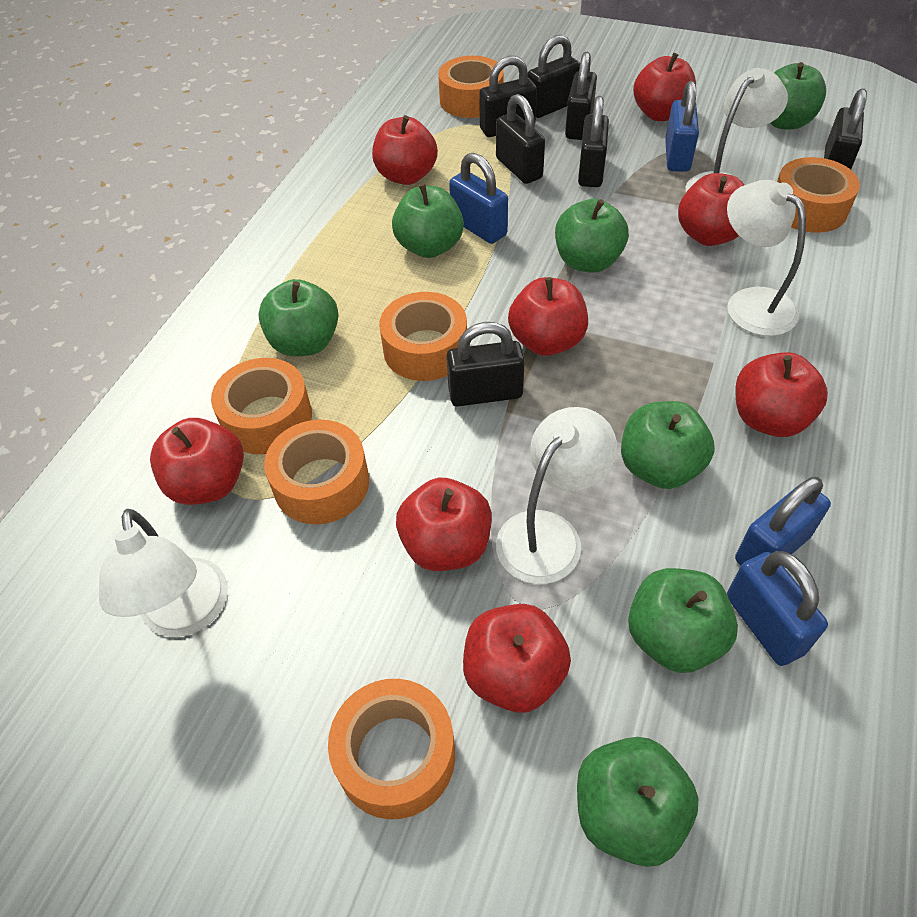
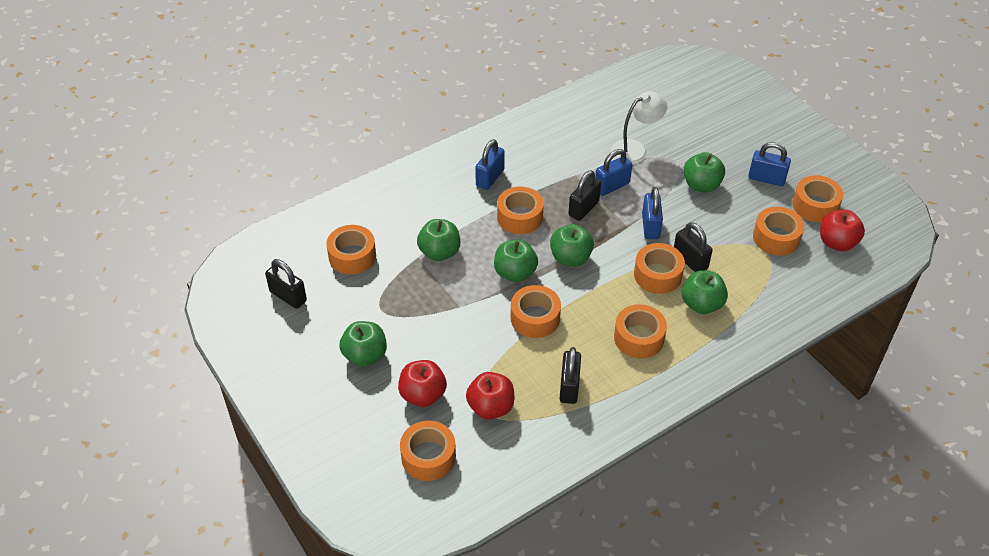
black padlock: 7 -> 4
green apple: 7 -> 6
orange tape: 6 -> 8
red apple: 8 -> 3
white lamp: 4 -> 1

